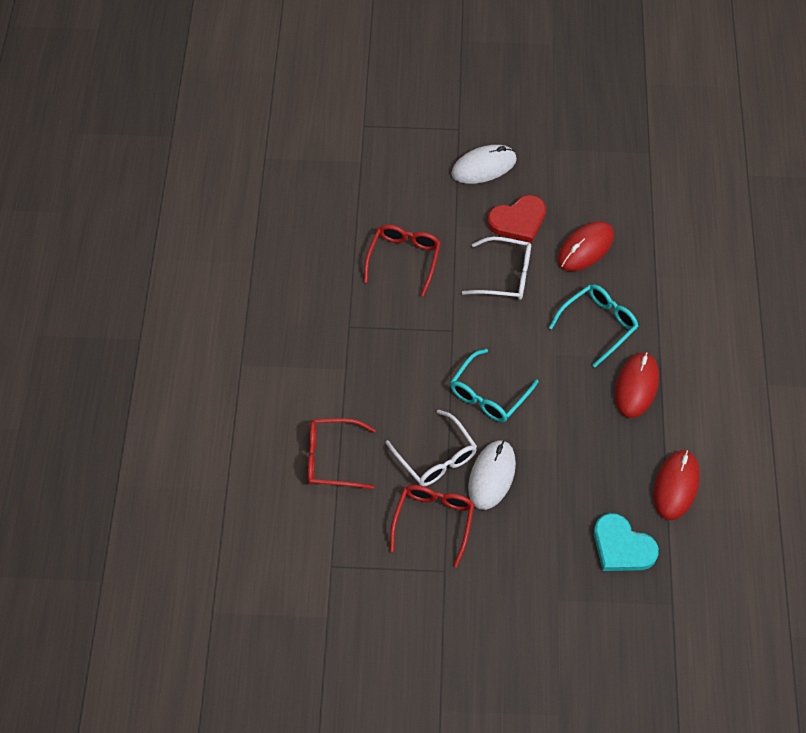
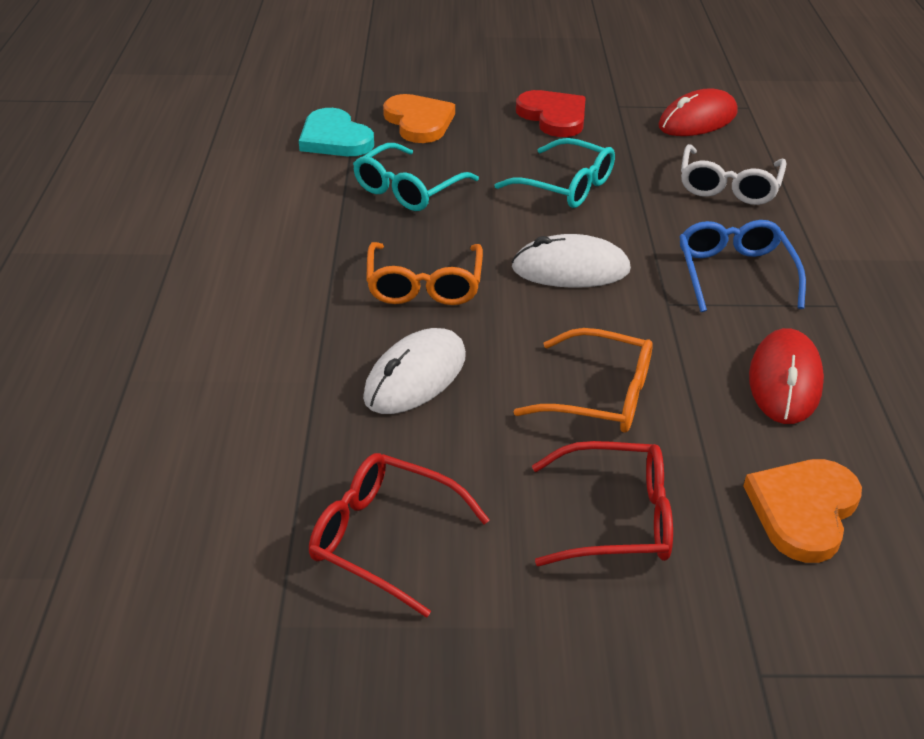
blue glasses: 0 -> 1
orange glasses: 0 -> 2
orange heart: 0 -> 2
red glasses: 3 -> 2
red mouse: 3 -> 2
white glasses: 2 -> 1

